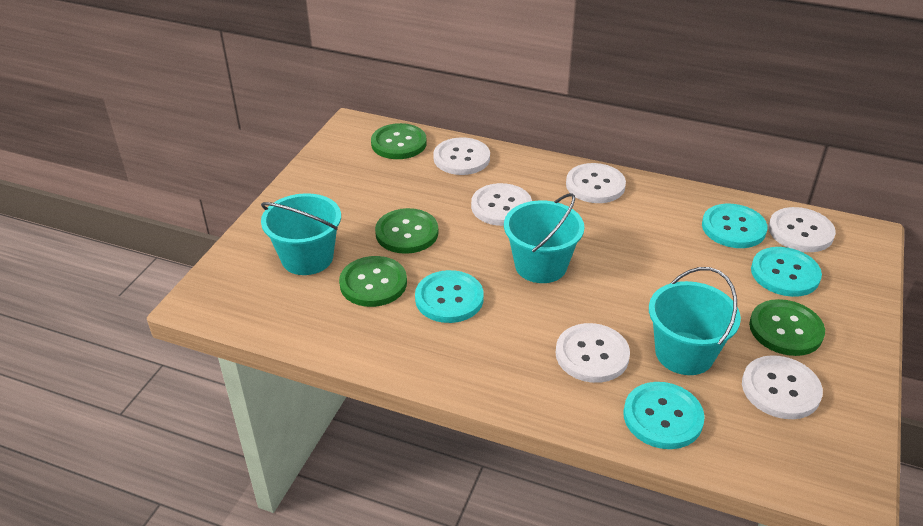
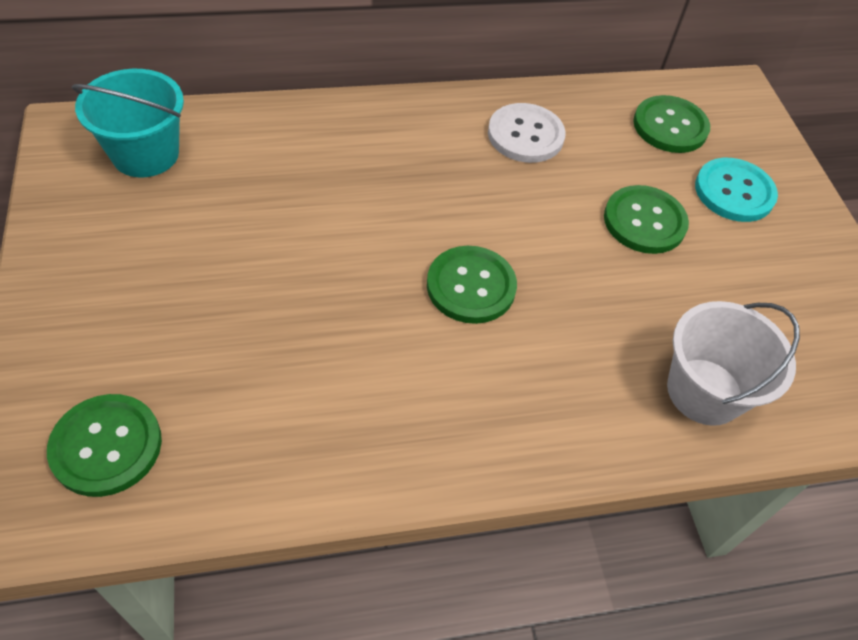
turquoise bucket: 3 -> 1
turquoise button: 4 -> 1
white bucket: 0 -> 1
white button: 6 -> 1

